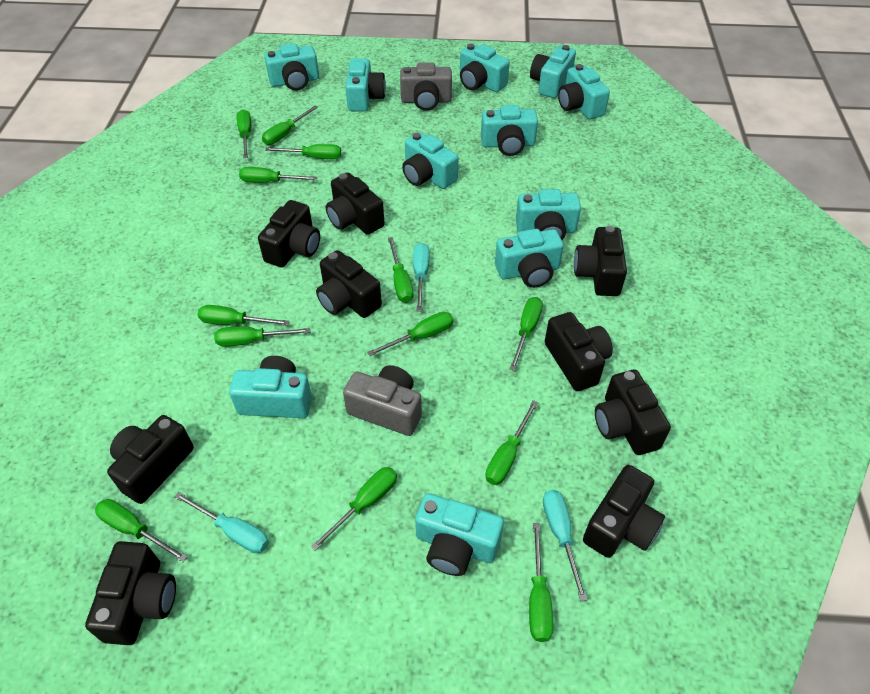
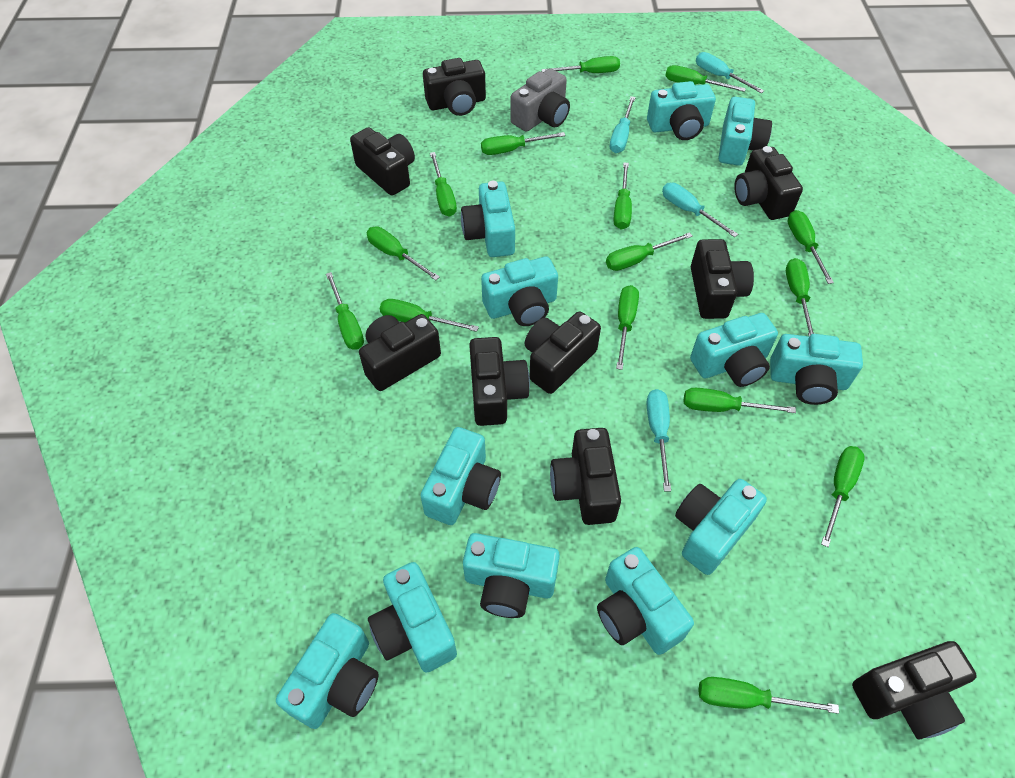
green screwdriver: 13 -> 15
grey camera: 2 -> 1
turquoise camera: 11 -> 12
turquoise screwdriver: 3 -> 4

